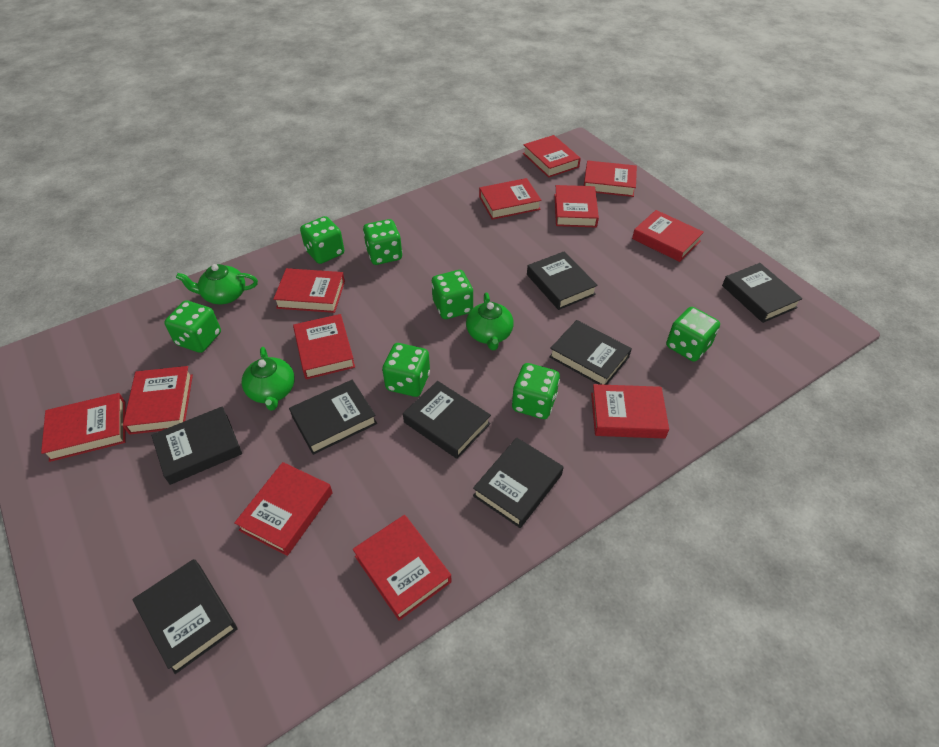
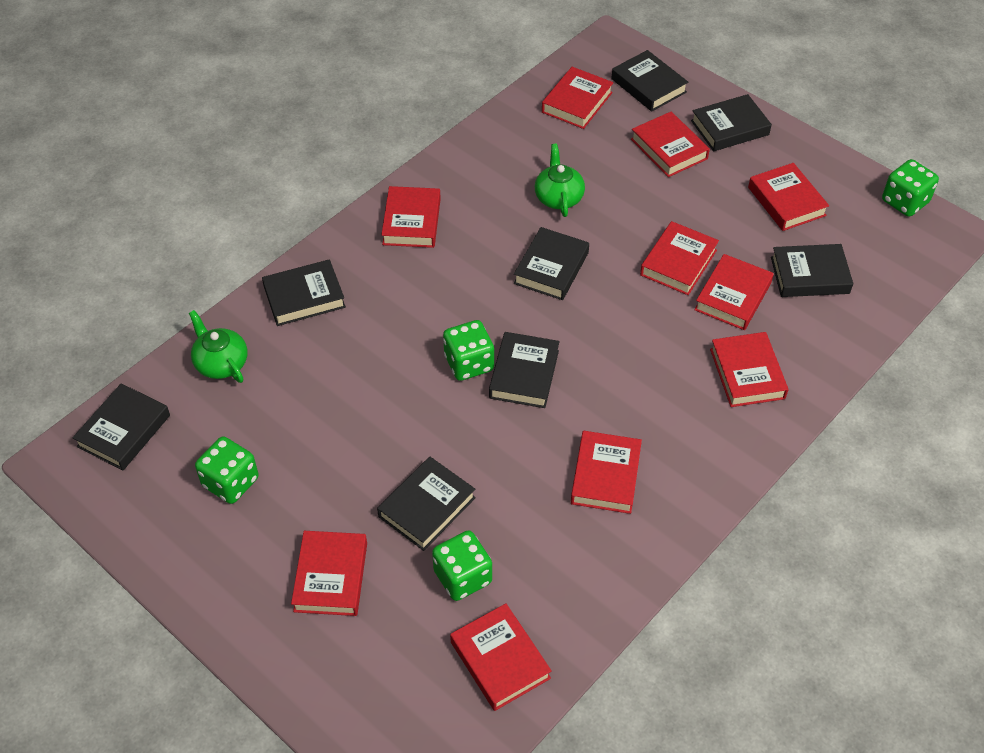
green dice: 7 -> 4
green teapot: 3 -> 2
red book: 12 -> 10

